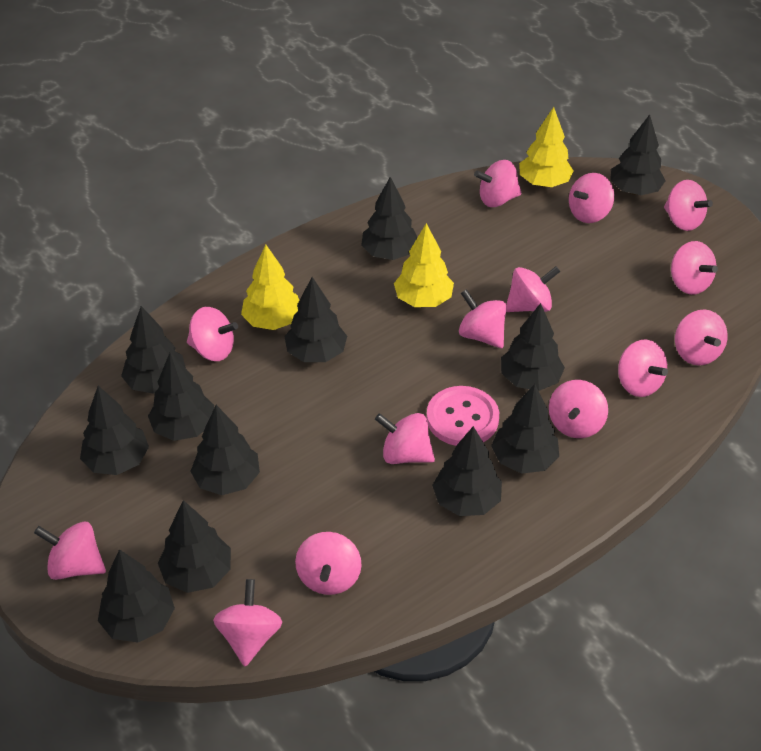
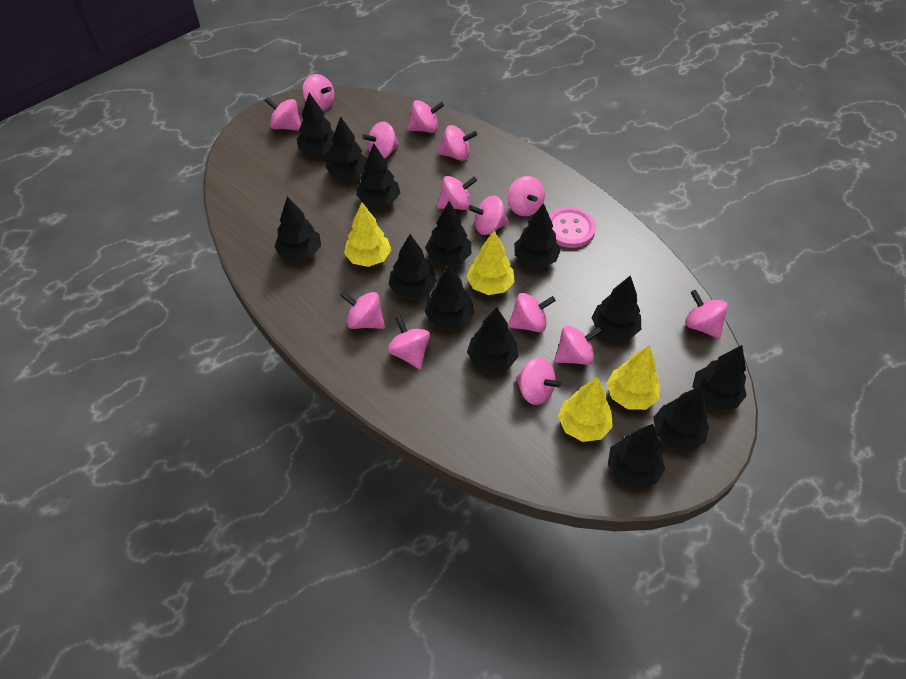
black tree: 12 -> 13
yellow tree: 3 -> 4

